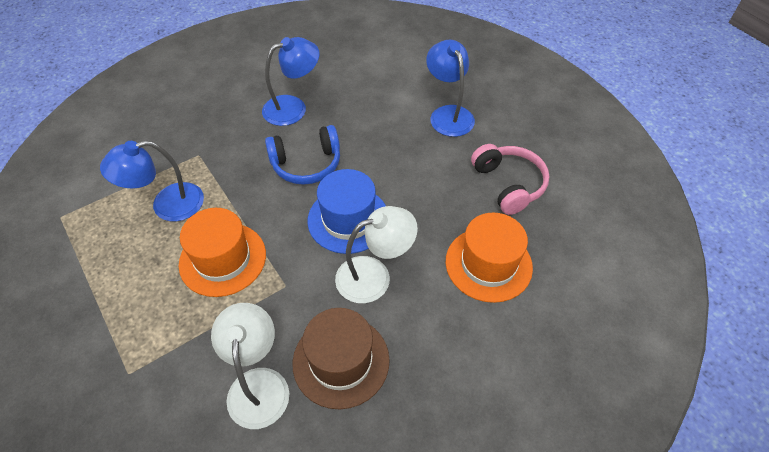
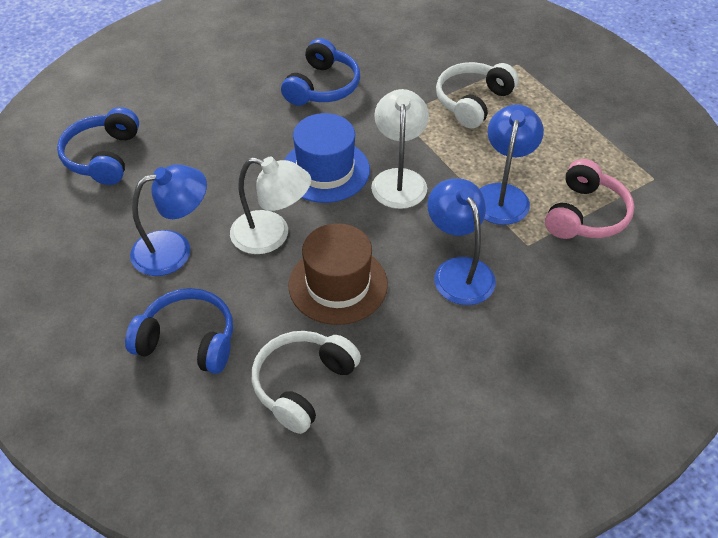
blue headphones: 1 -> 3
orange hat: 2 -> 0
white headphones: 0 -> 2

